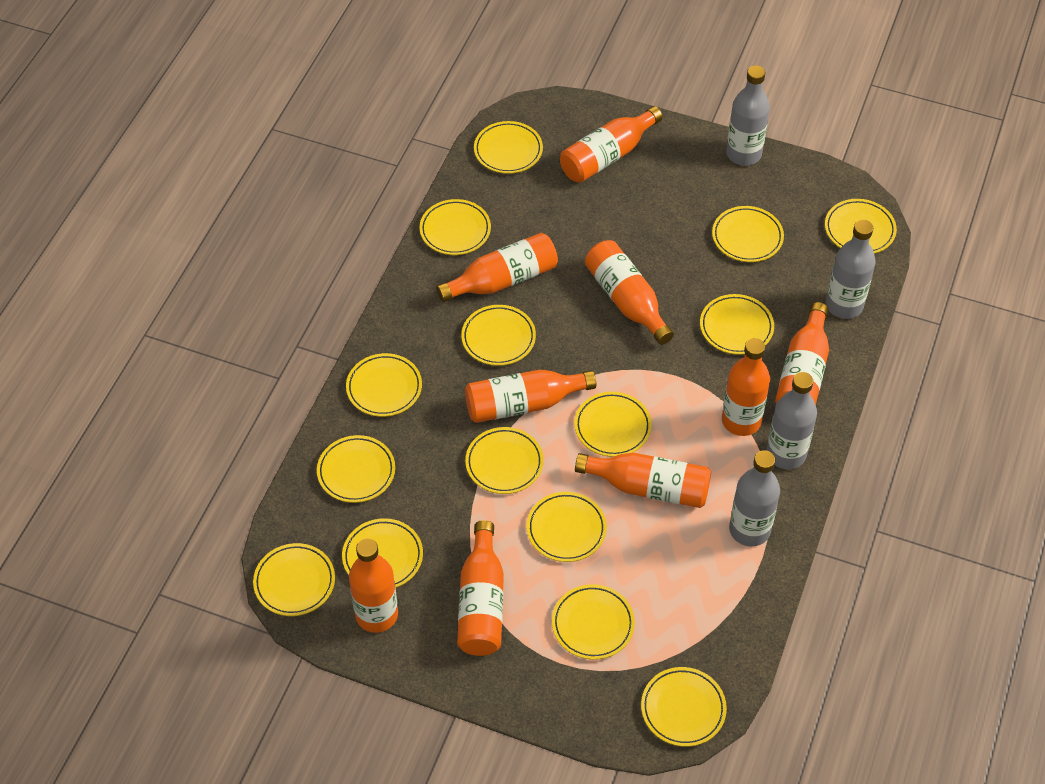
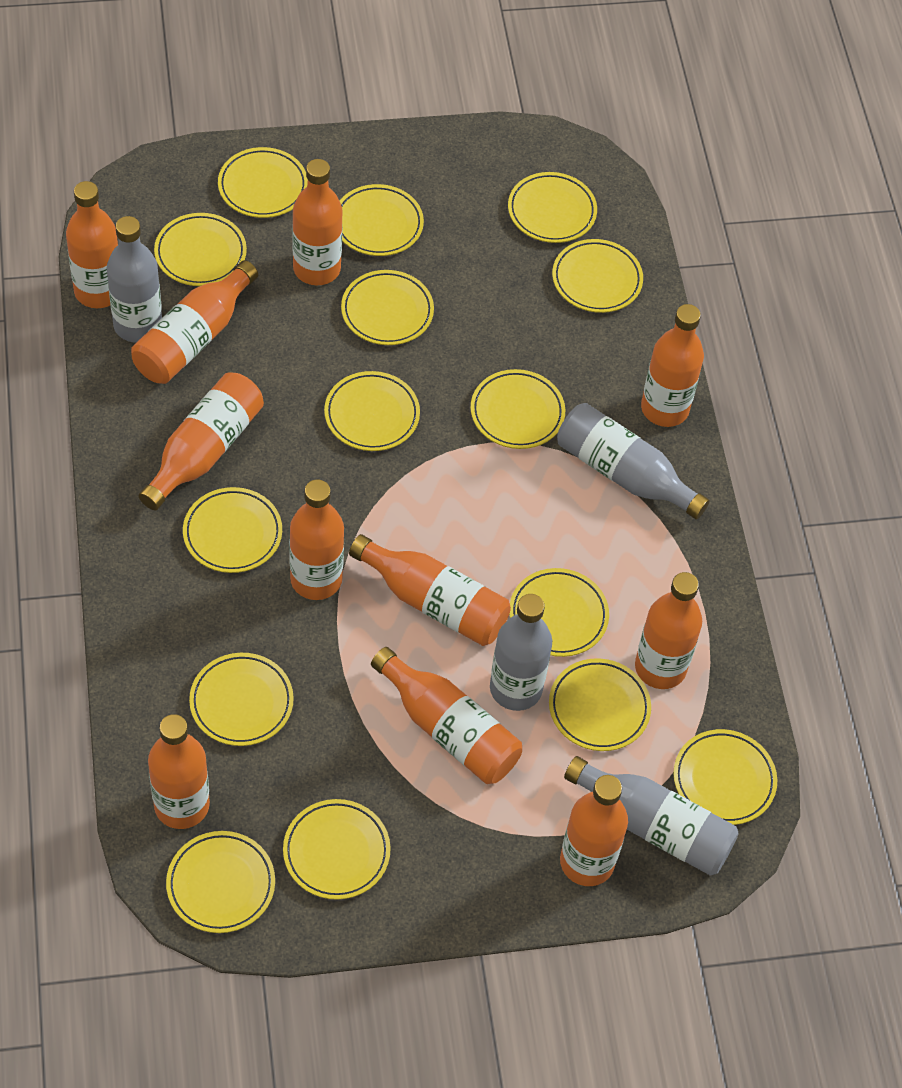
orange bottle: 9 -> 11

